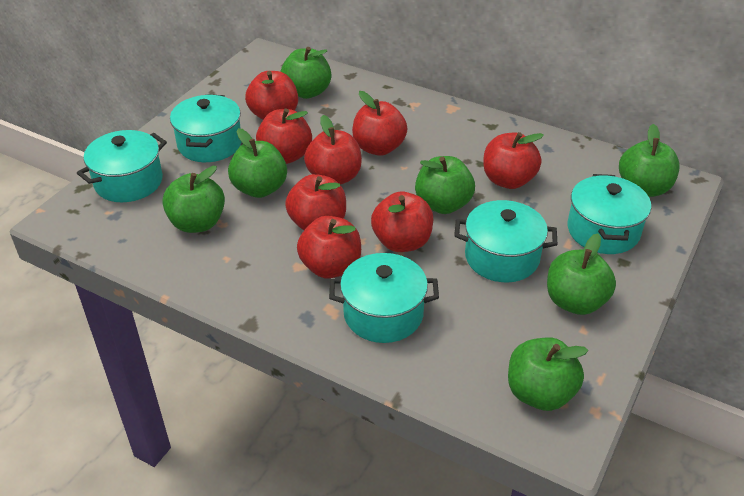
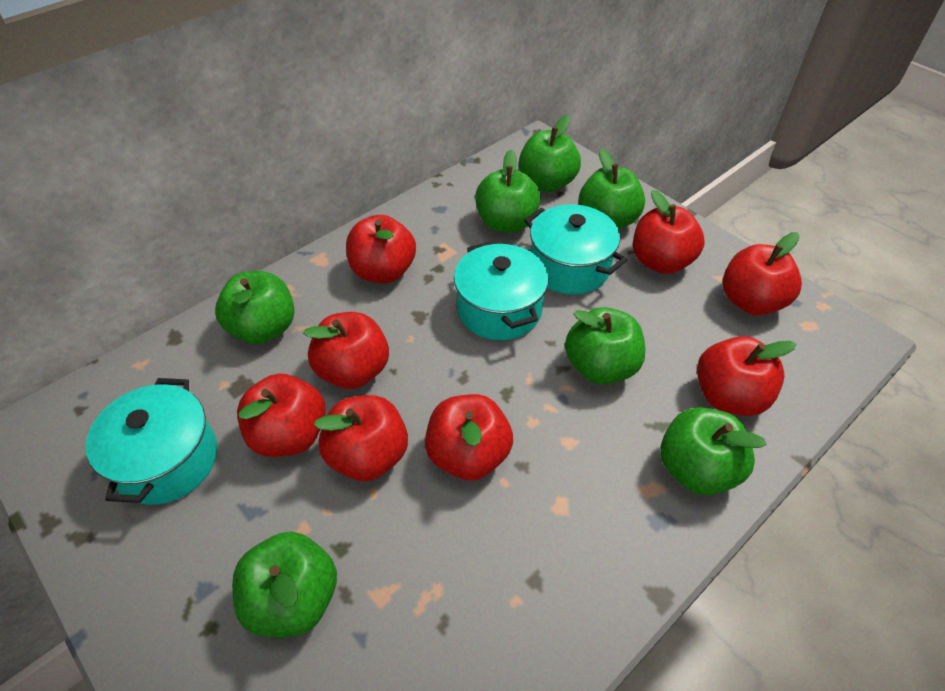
turquoise pot: 5 -> 3

